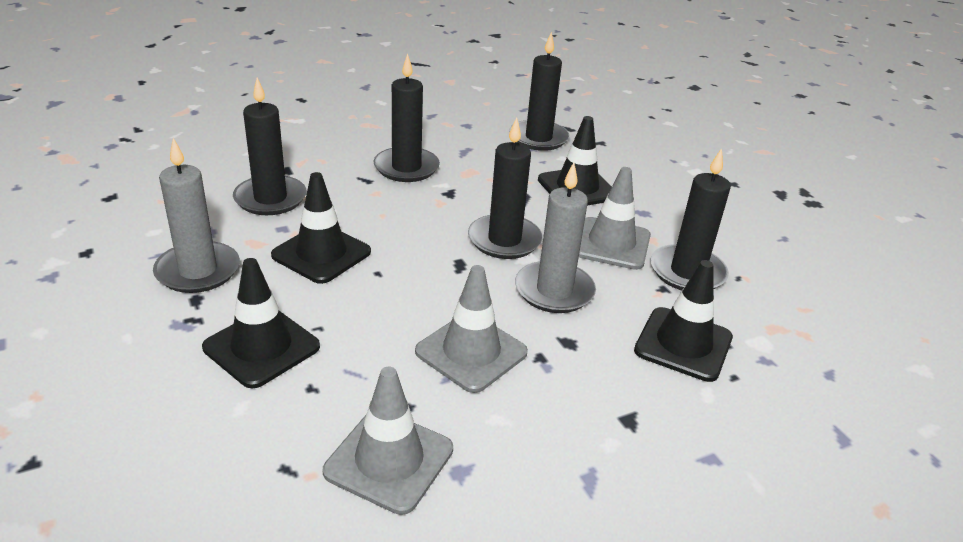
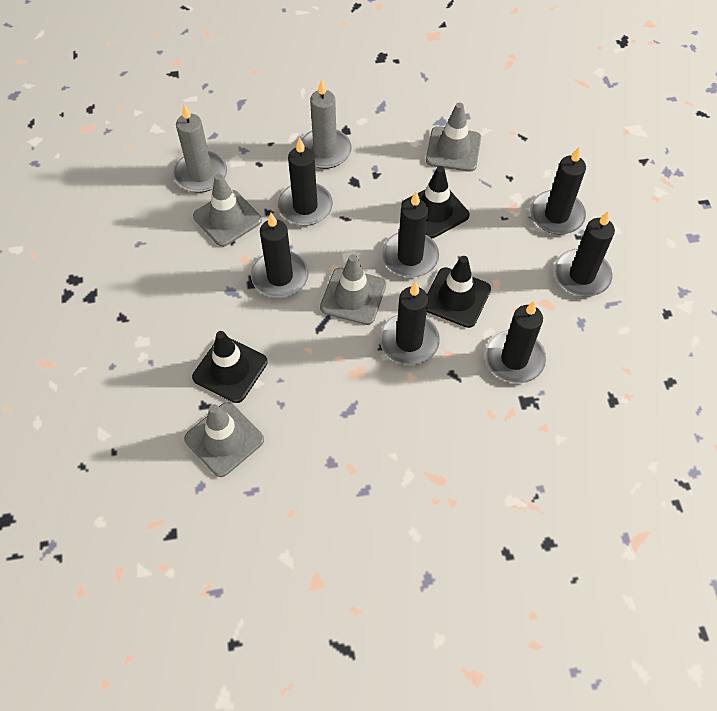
black candle: 5 -> 7
black traffic cone: 4 -> 3
grey traffic cone: 3 -> 4

